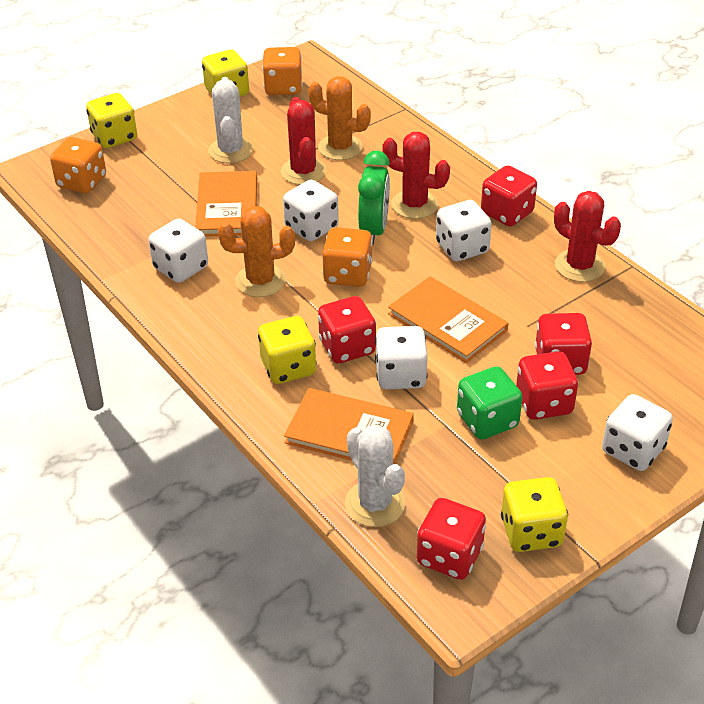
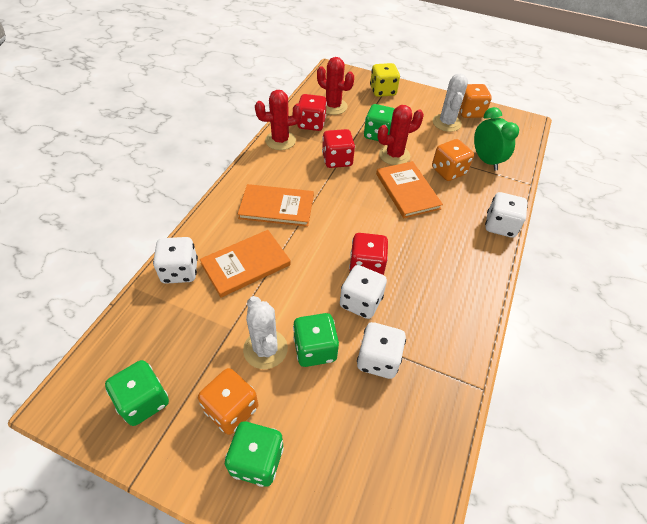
green dice: 1 -> 4
orange cactus: 2 -> 0
red dice: 5 -> 3
white dice: 5 -> 4
yellow dice: 4 -> 1

